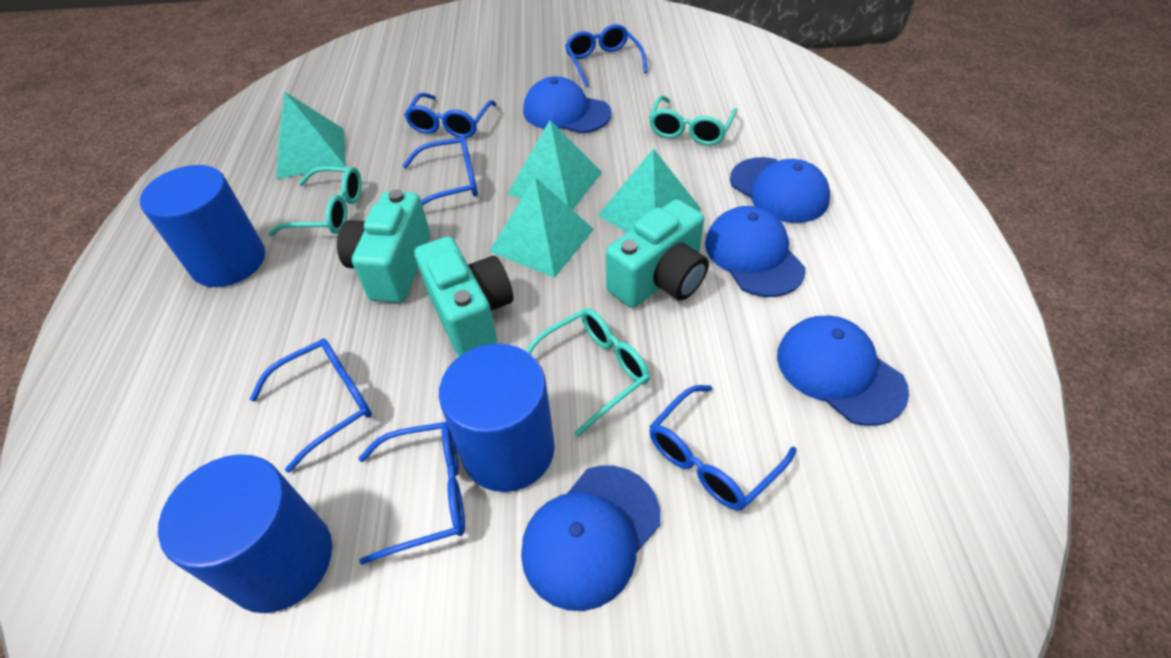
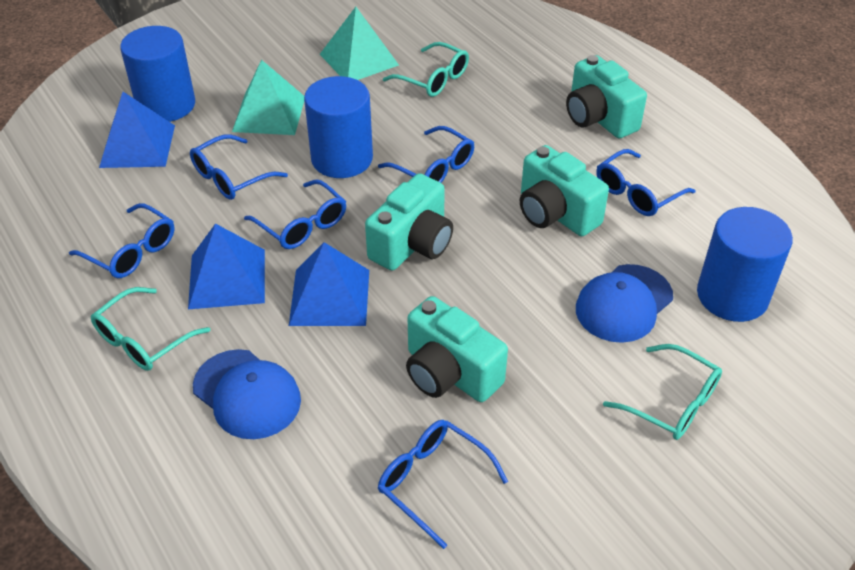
blue cap: 5 -> 2
blue pyramid: 0 -> 3
turquoise camera: 3 -> 4
turquoise pyramid: 4 -> 2

